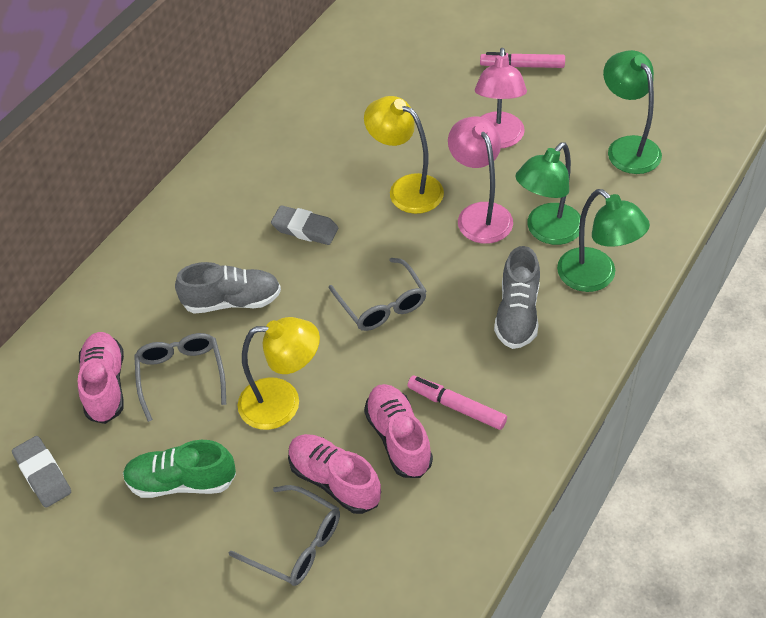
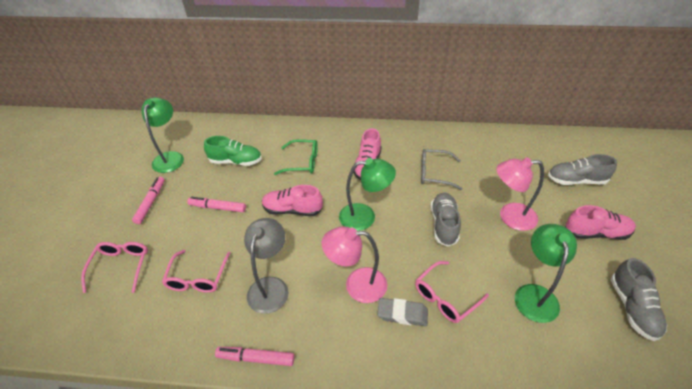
green glasses: 0 -> 1
grey eraser: 2 -> 1
grey glasses: 3 -> 1
grey lamp: 0 -> 1
grey shoe: 2 -> 3
pink glasses: 0 -> 3
pink marker: 2 -> 3
yellow lamp: 2 -> 0

